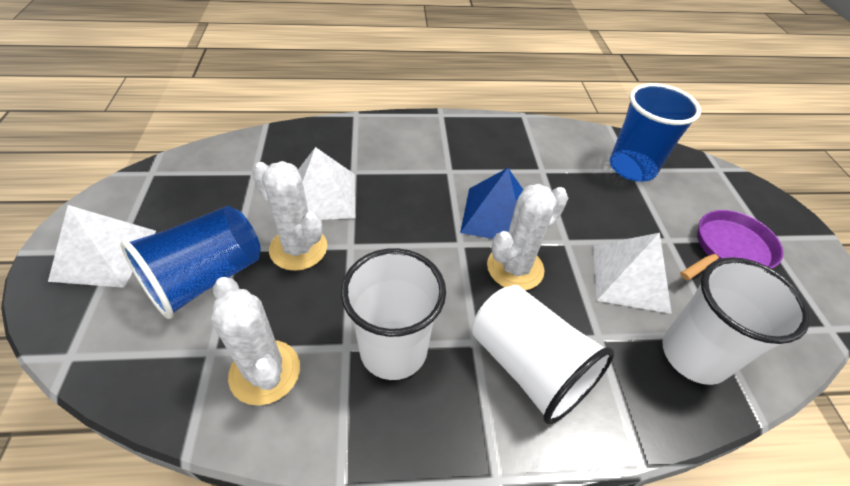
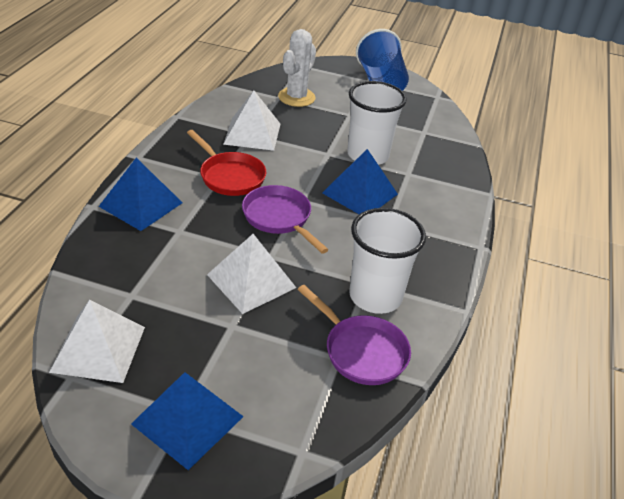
blue cup: 2 -> 1
blue pyramid: 1 -> 3
purple pan: 1 -> 2
red pan: 0 -> 1
white cactus: 3 -> 1
white cup: 3 -> 2

